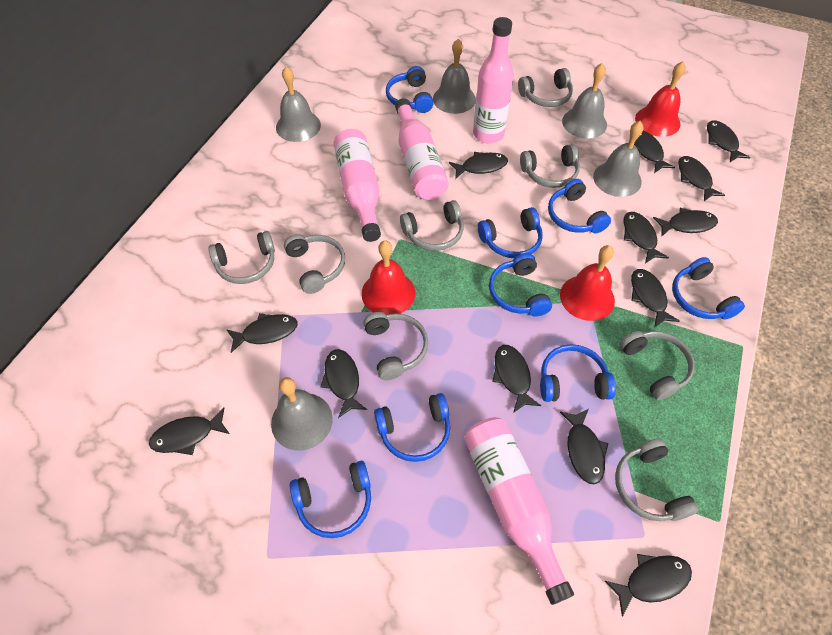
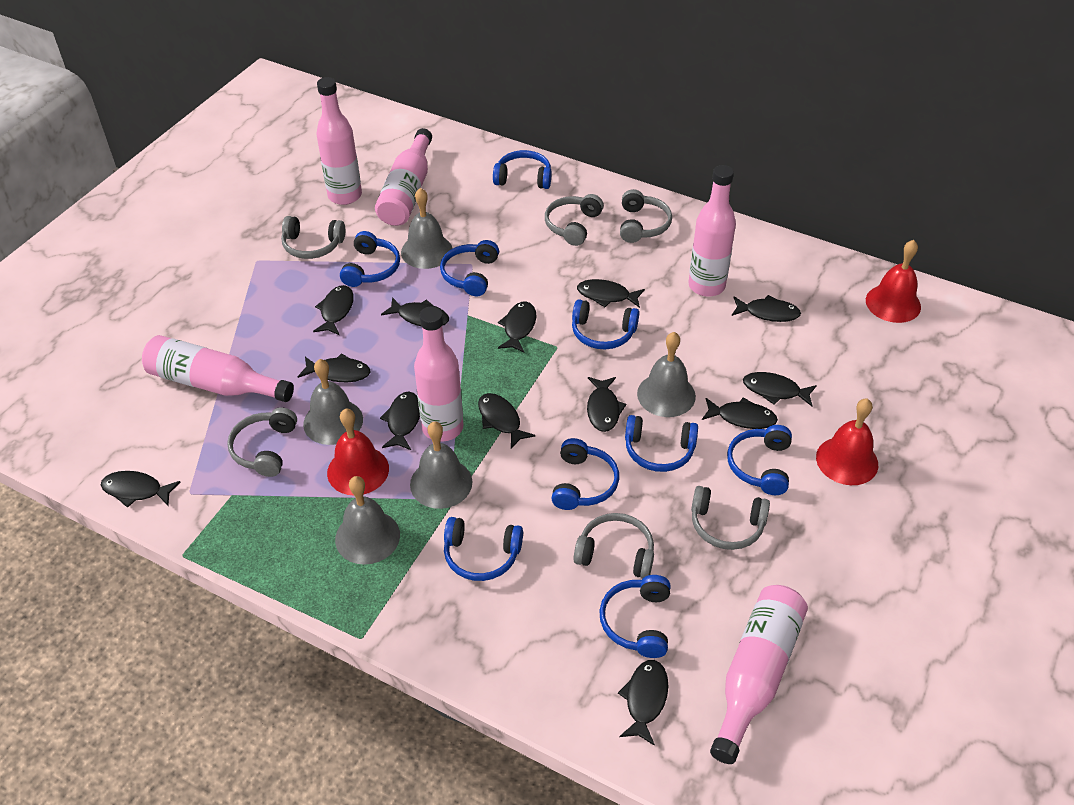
blue headphones: 8 -> 9
grey headphones: 8 -> 6
pink bottle: 4 -> 6

